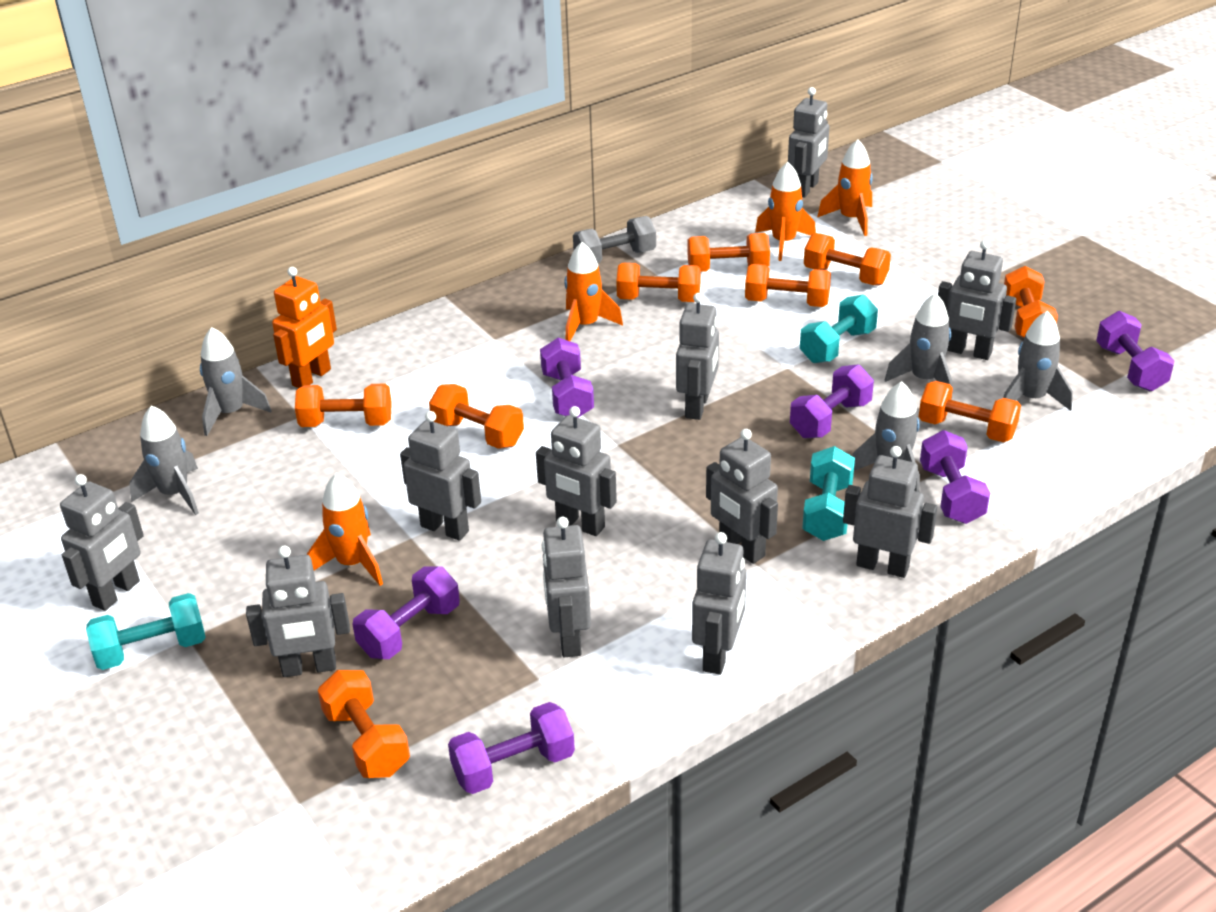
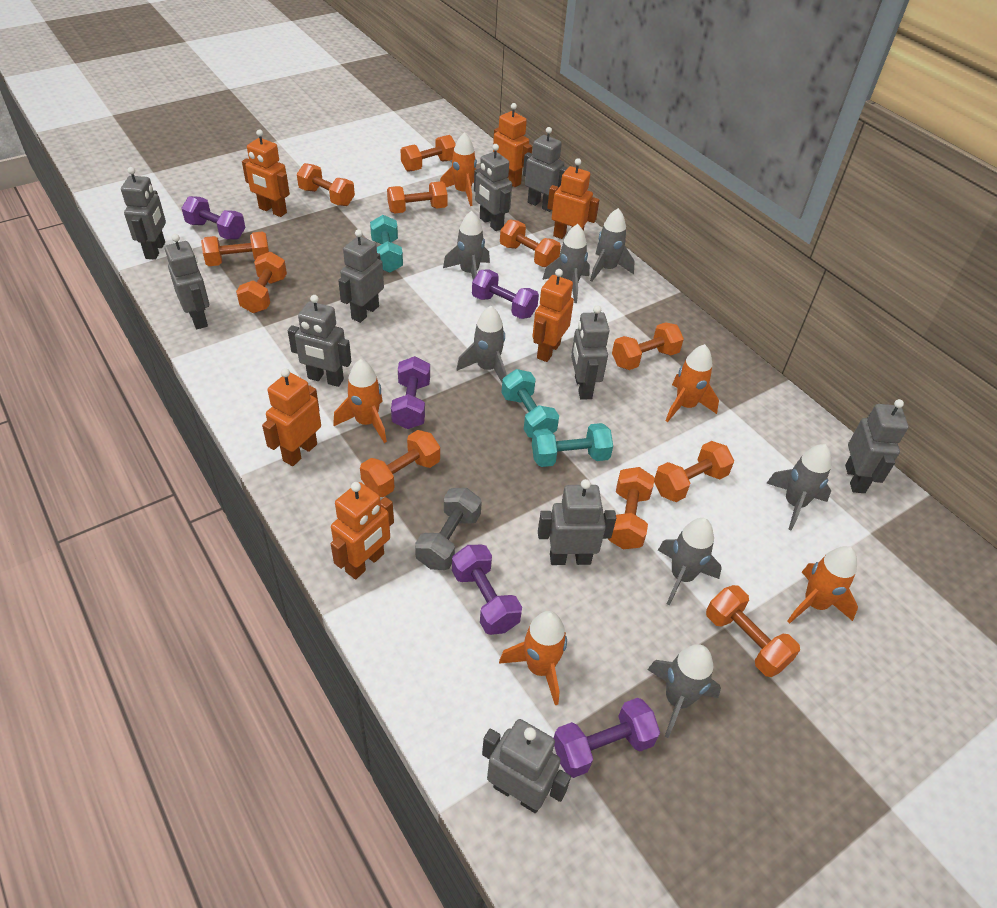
grey robot: 11 -> 10
grey rocket: 5 -> 7
orange dumbbell: 9 -> 11
orange robot: 1 -> 6
orange rocket: 4 -> 5
purple dumbbell: 6 -> 5

